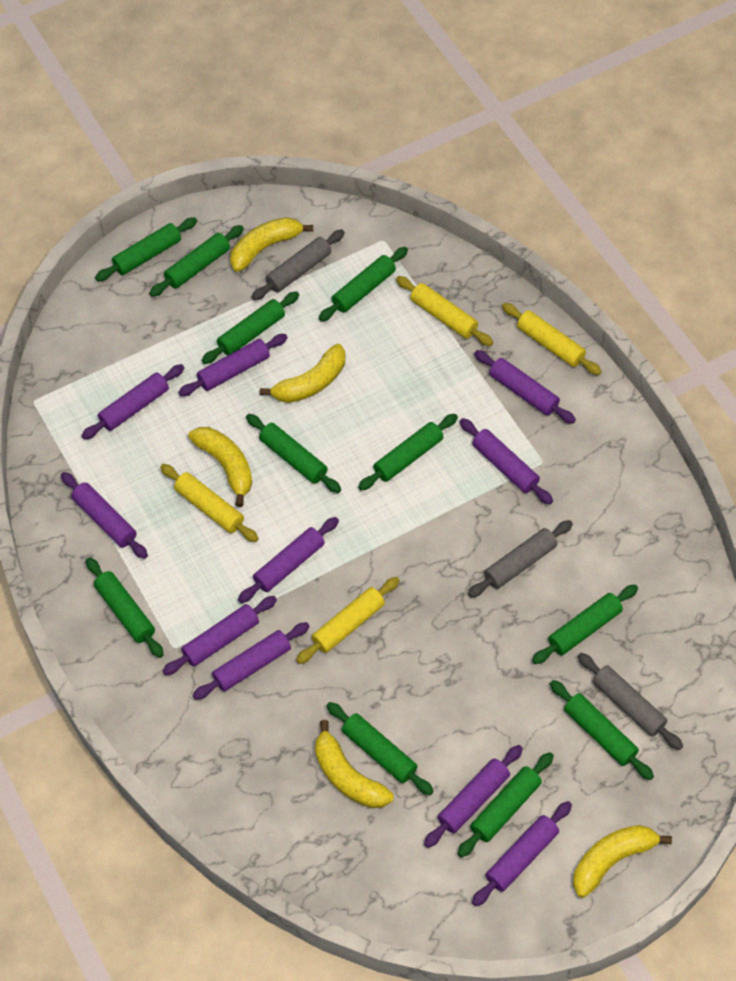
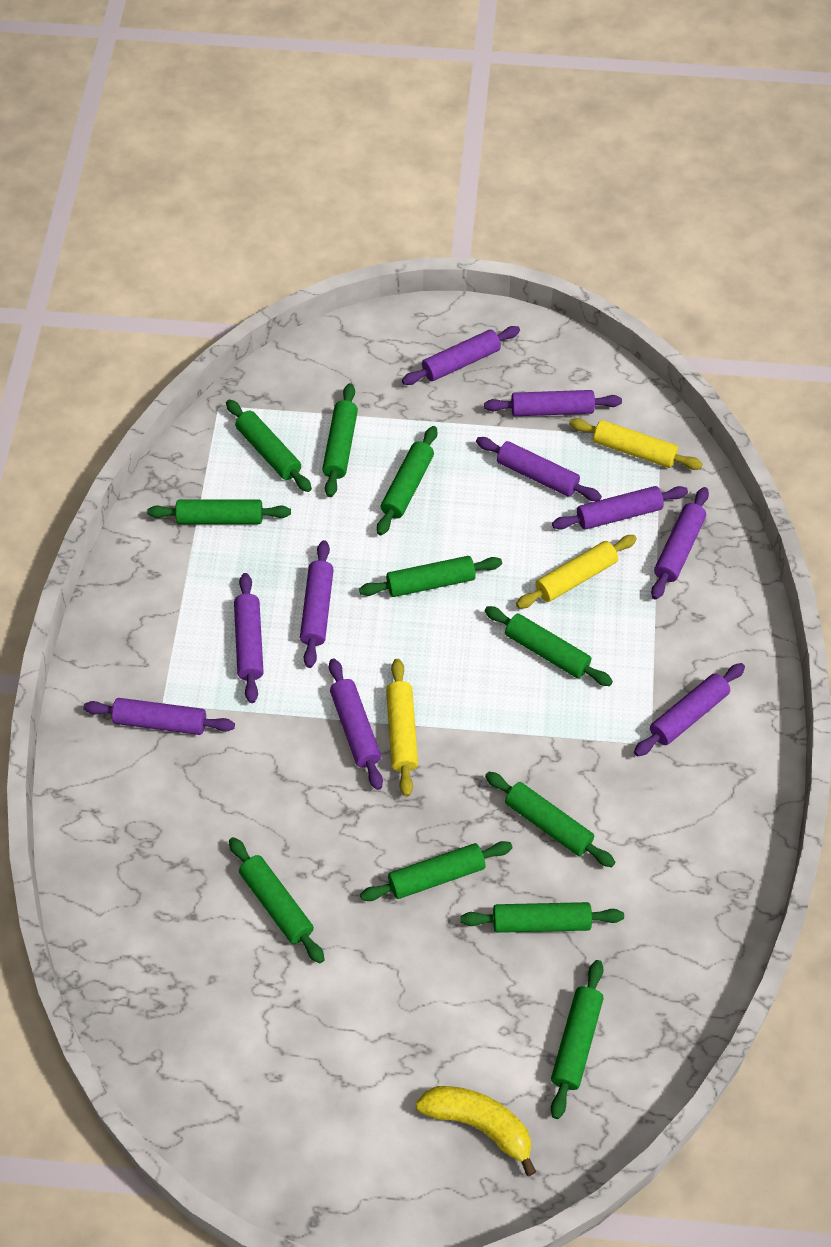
grey rolling pin: 3 -> 0
yellow banana: 5 -> 1
yellow rolling pin: 4 -> 3

